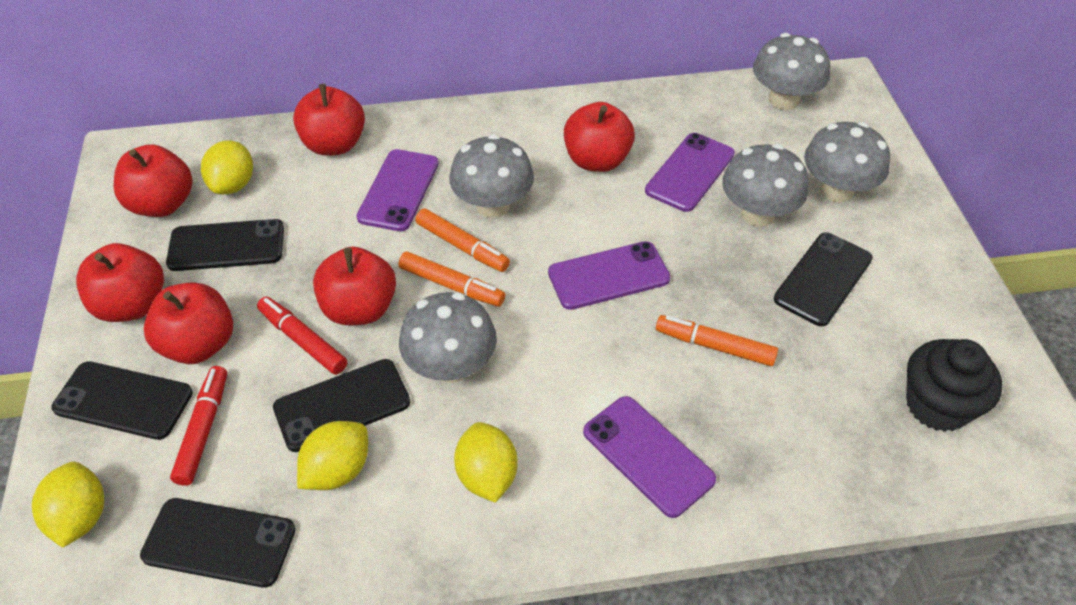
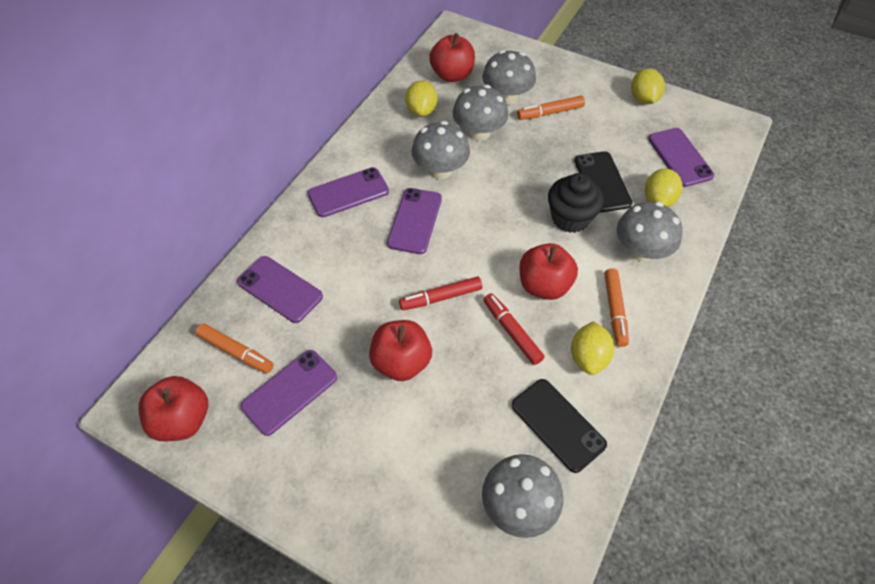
black phone: 5 -> 2
purple phone: 4 -> 5
red apple: 6 -> 4

